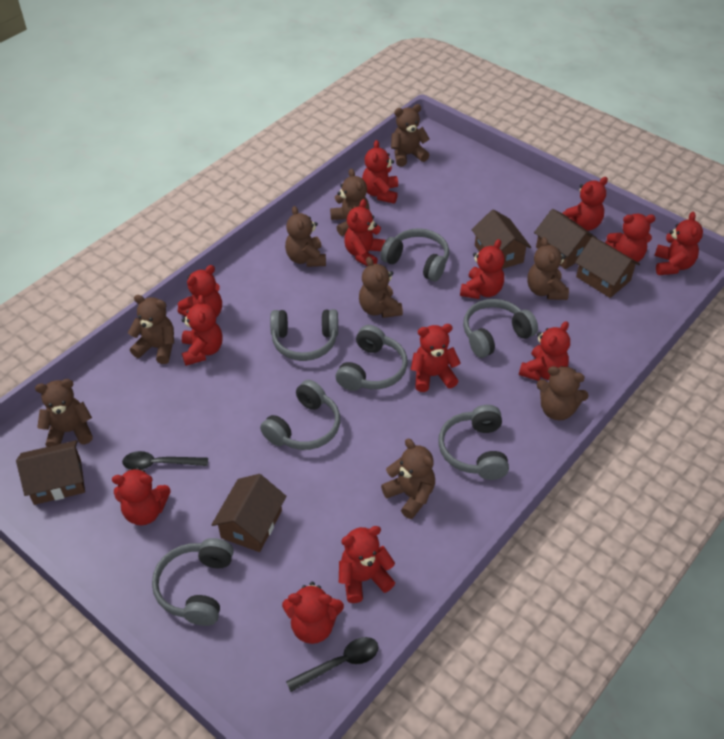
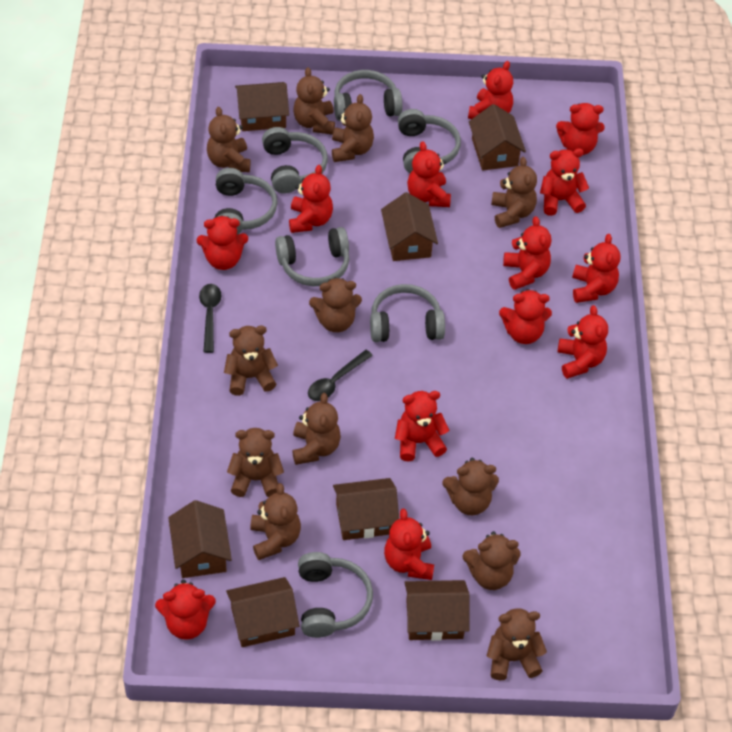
brown house: 5 -> 7
brown teddy bear: 9 -> 12

